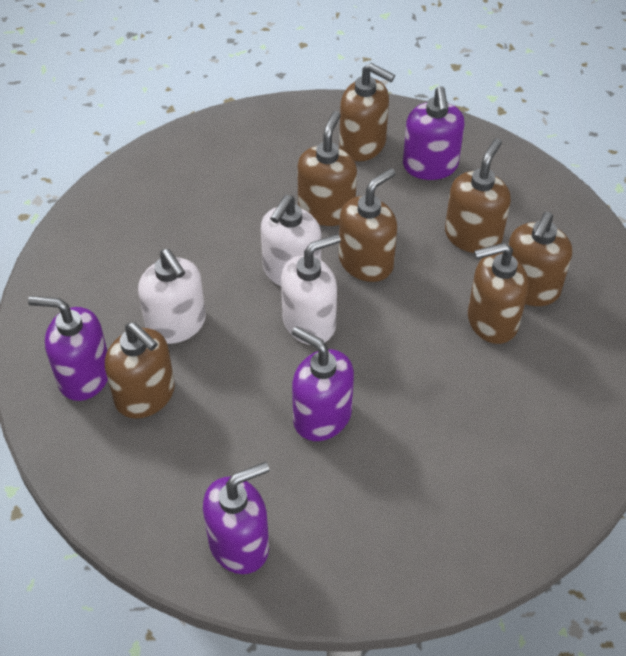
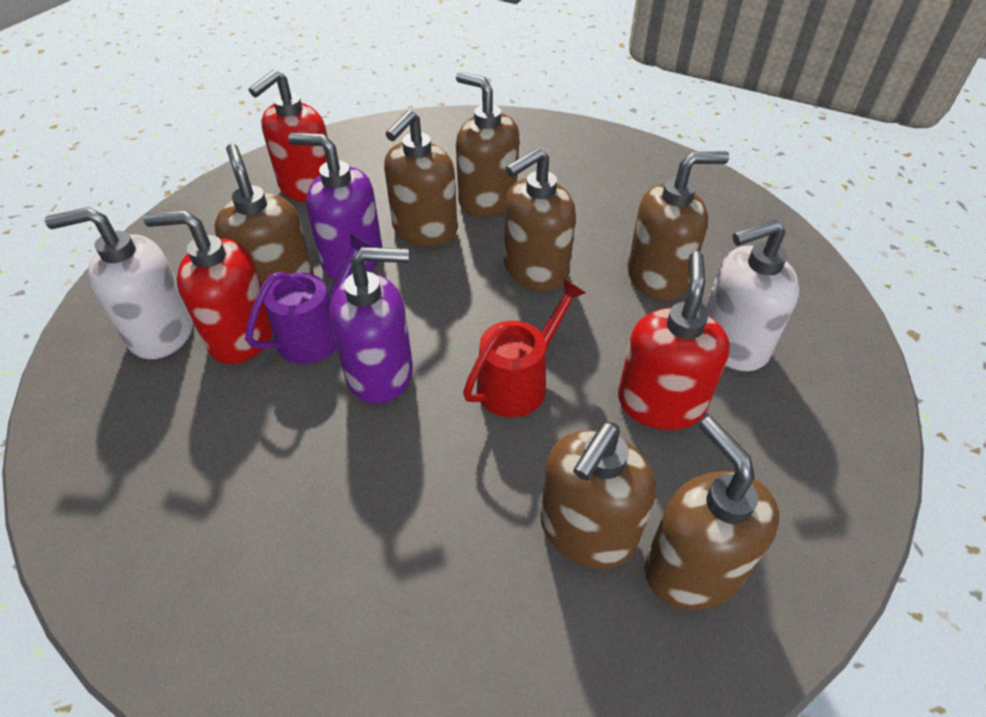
purple soap dispenser: 4 -> 2
purple watering can: 0 -> 1
red soap dispenser: 0 -> 3
red watering can: 0 -> 1
white soap dispenser: 3 -> 2

